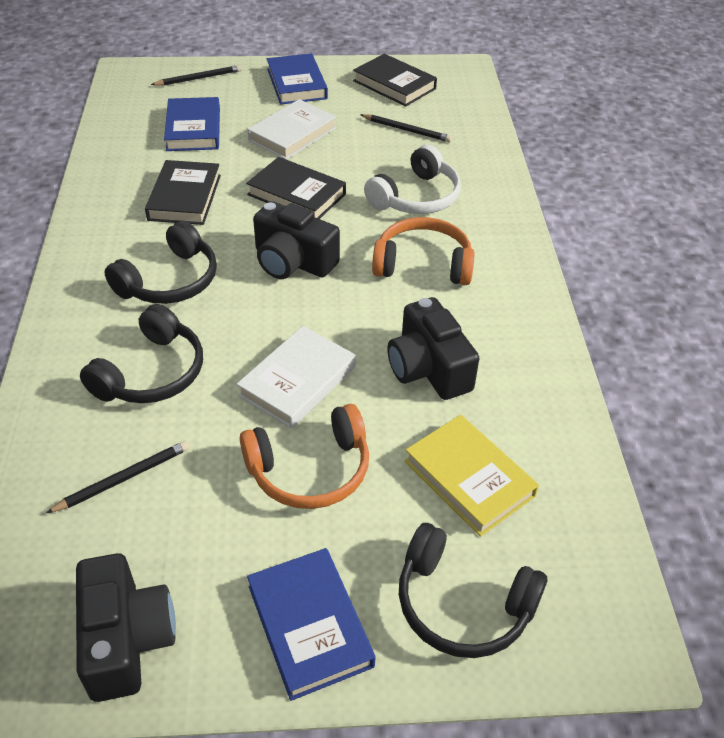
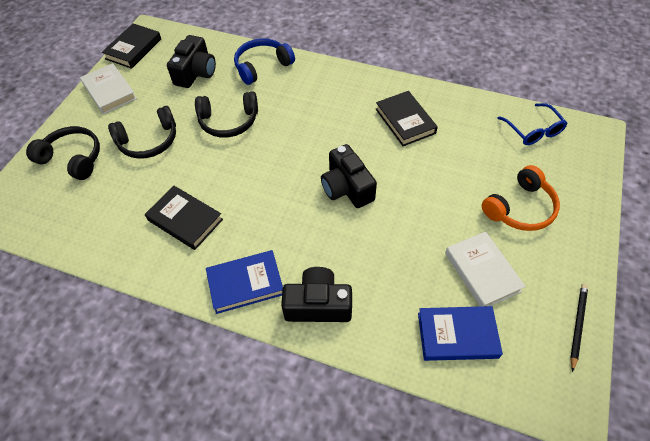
black pencil: 3 -> 1
blue book: 3 -> 2
blue glasses: 0 -> 1
blue headphones: 0 -> 1
orange headphones: 2 -> 1
white headphones: 1 -> 0
yellow book: 1 -> 0

